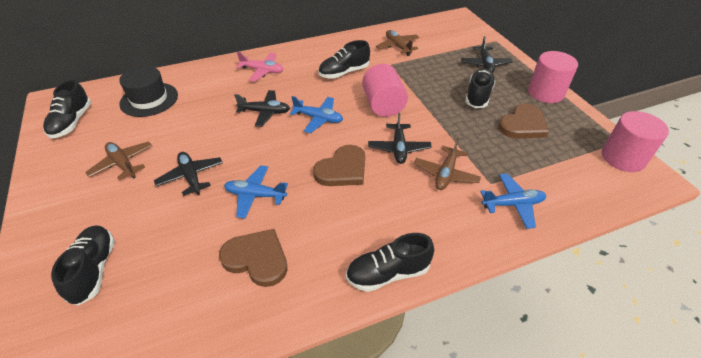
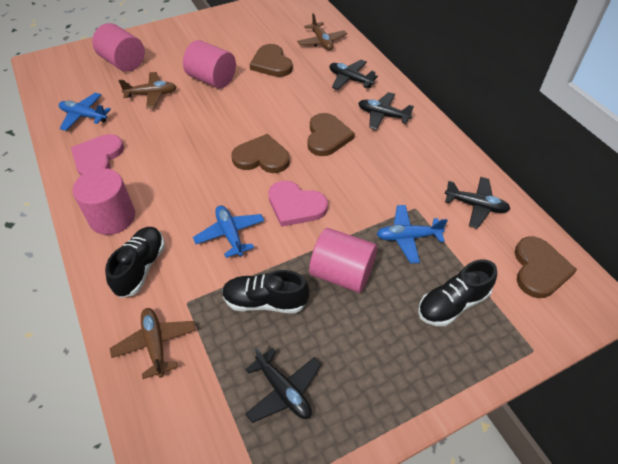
black hat: 1 -> 0
black shoe: 5 -> 3
brown heart: 3 -> 4
pink cylinder: 3 -> 4
pink heart: 0 -> 2
pink plane: 1 -> 0

